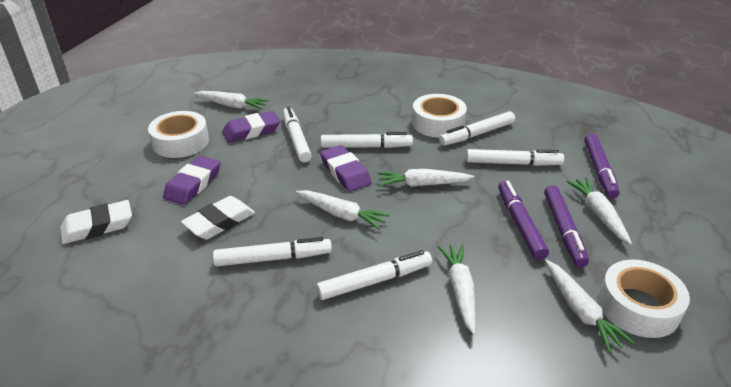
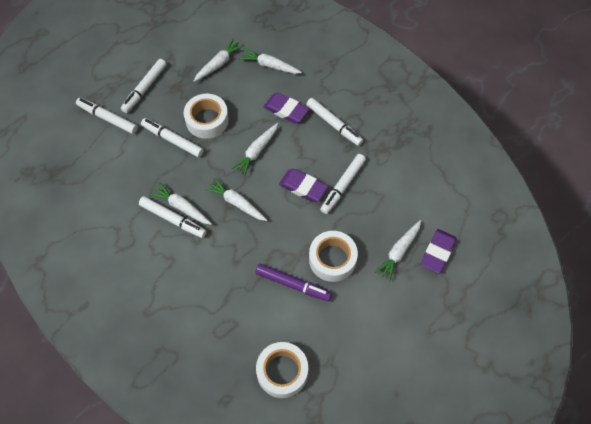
purple marker: 3 -> 1
white eraser: 2 -> 0

